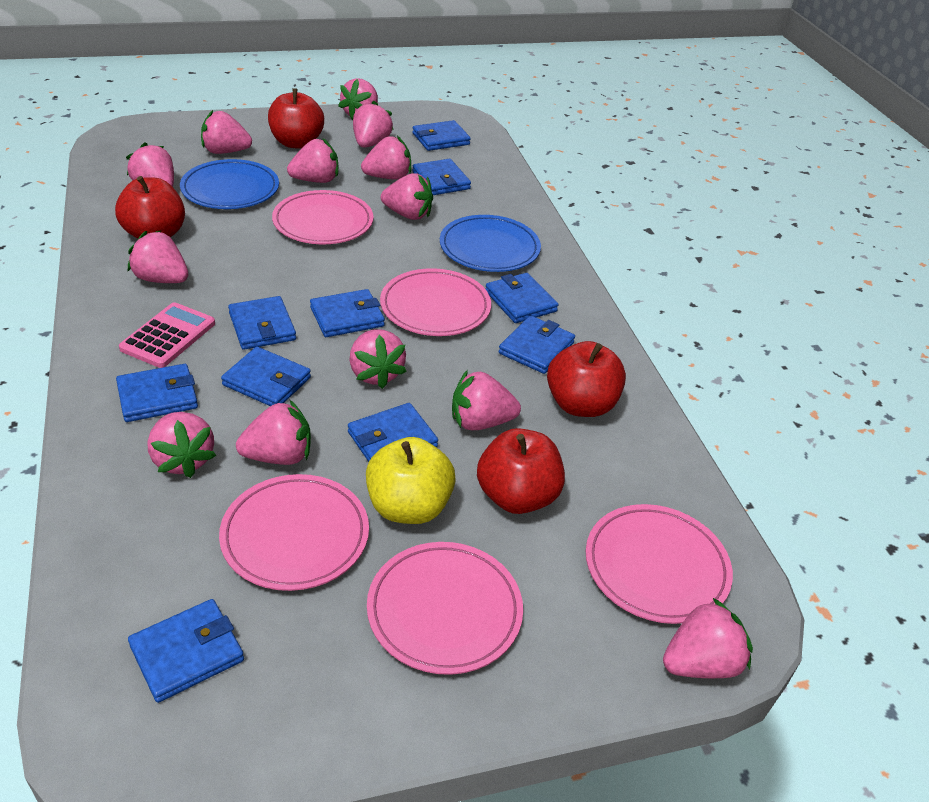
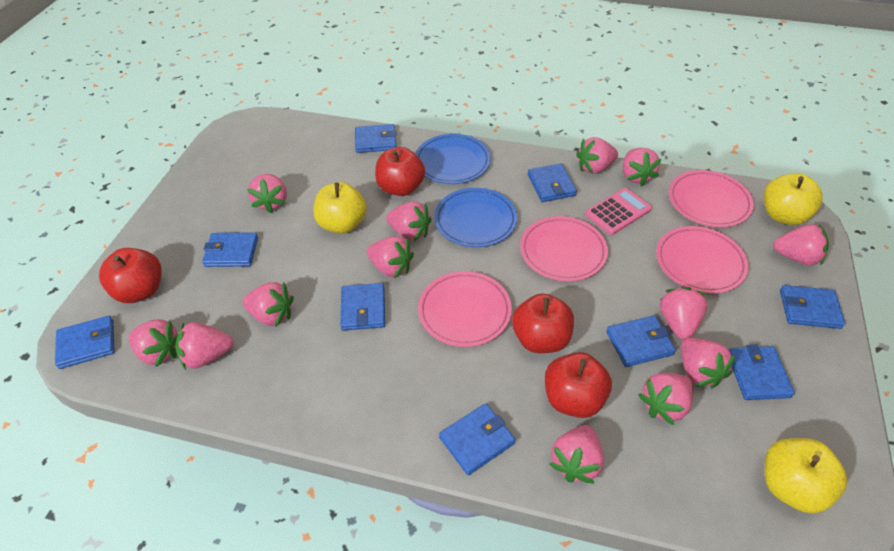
blue wallet: 10 -> 9
pink plate: 5 -> 4
yellow apple: 1 -> 3

